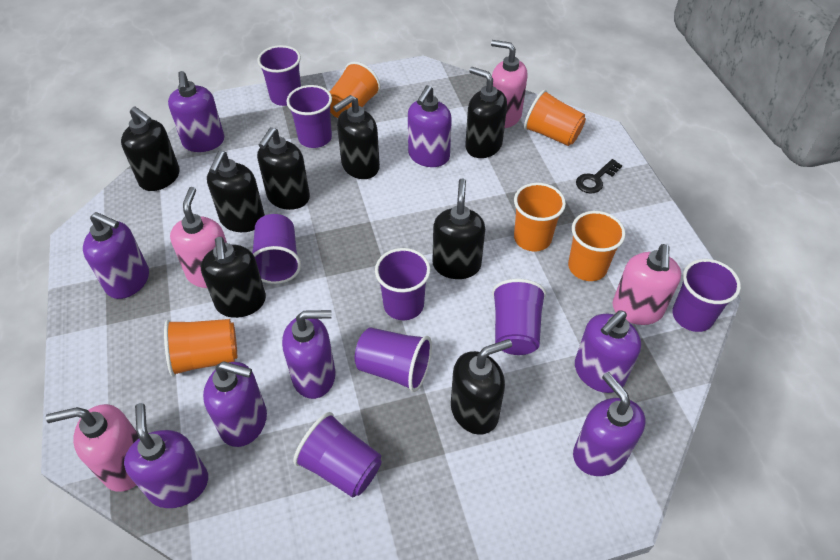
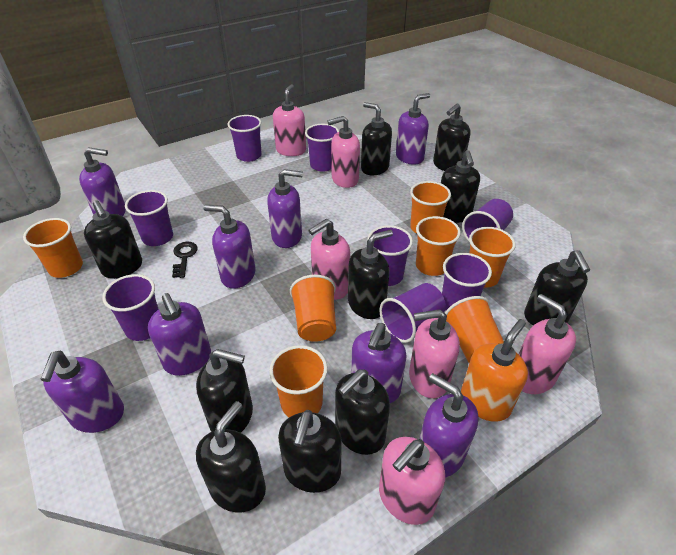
black soap dispenser: 8 -> 10
orange cup: 5 -> 7
orange soap dispenser: 0 -> 1
pink soap dispenser: 4 -> 6

